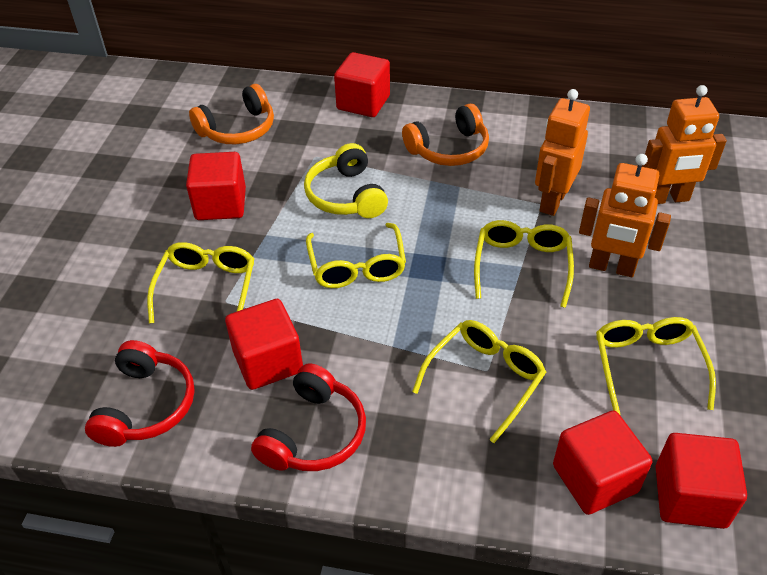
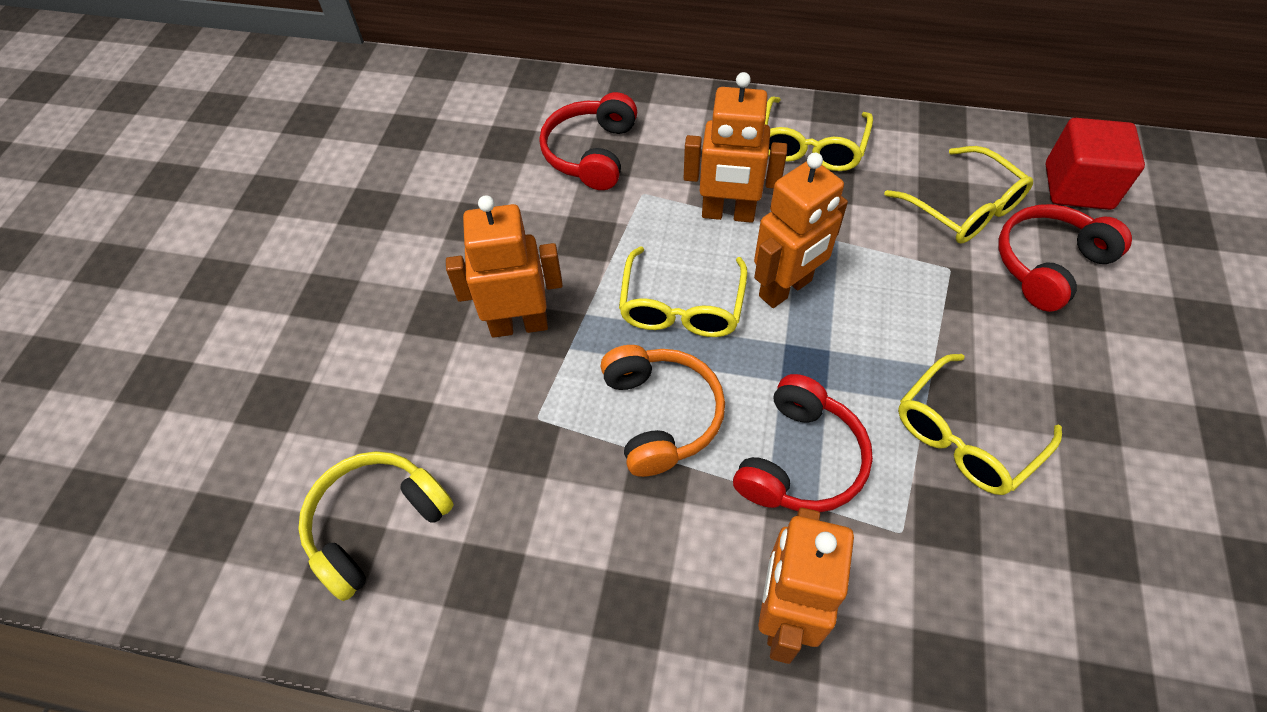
orange headphones: 2 -> 1
orange robot: 3 -> 4
red cube: 5 -> 1
red headphones: 2 -> 3
yellow glasses: 5 -> 4

